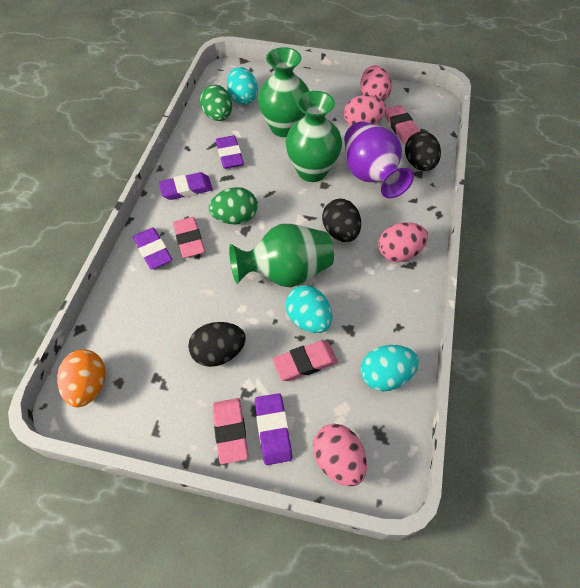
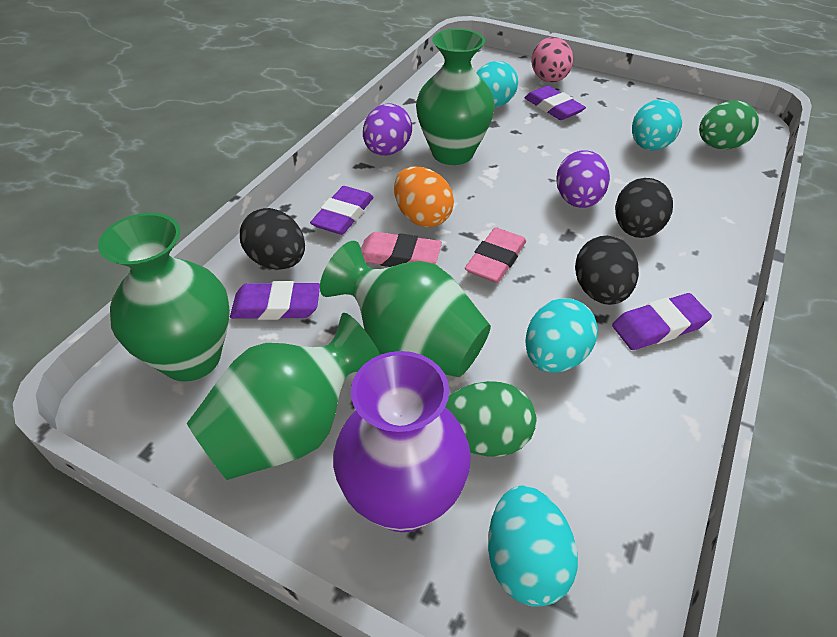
green vase: 3 -> 4
pink egg: 4 -> 1
pink eraser: 4 -> 2
purple egg: 0 -> 2
turquoise egg: 3 -> 4

